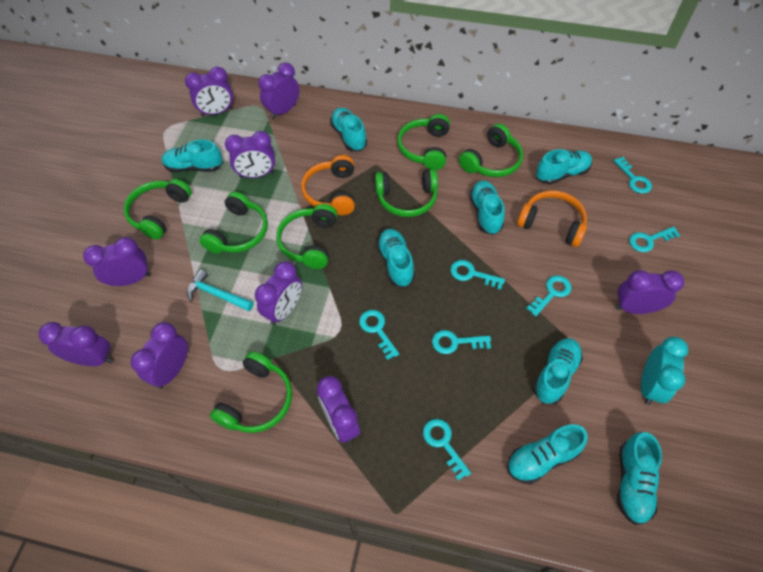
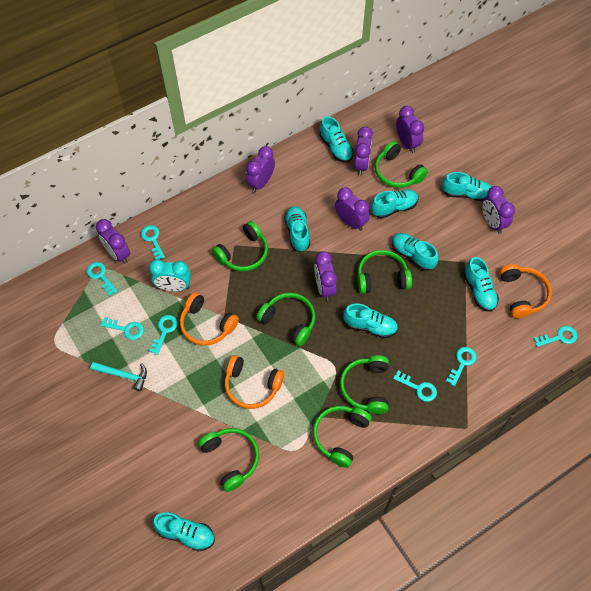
orange headphones: 2 -> 3
purple clock: 9 -> 7

